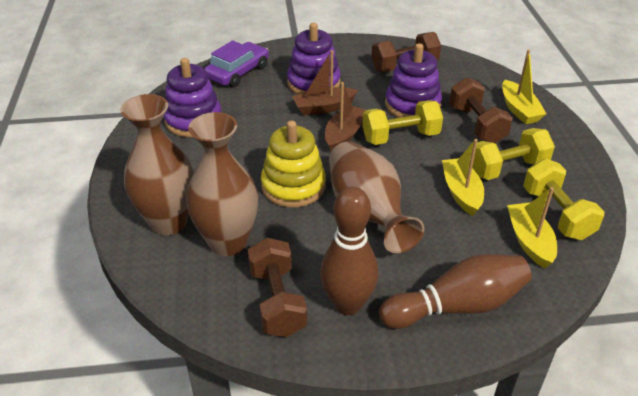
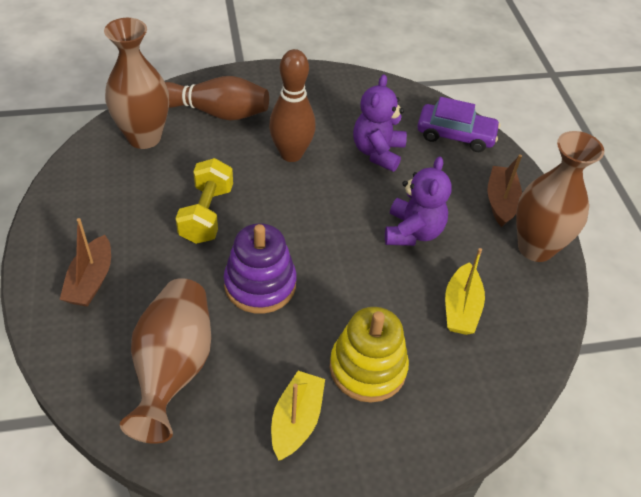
brown dumbbell: 3 -> 0
purple stacking toy: 3 -> 1
purple teddy bear: 0 -> 2
yellow boat: 3 -> 2
yellow dumbbell: 3 -> 1

